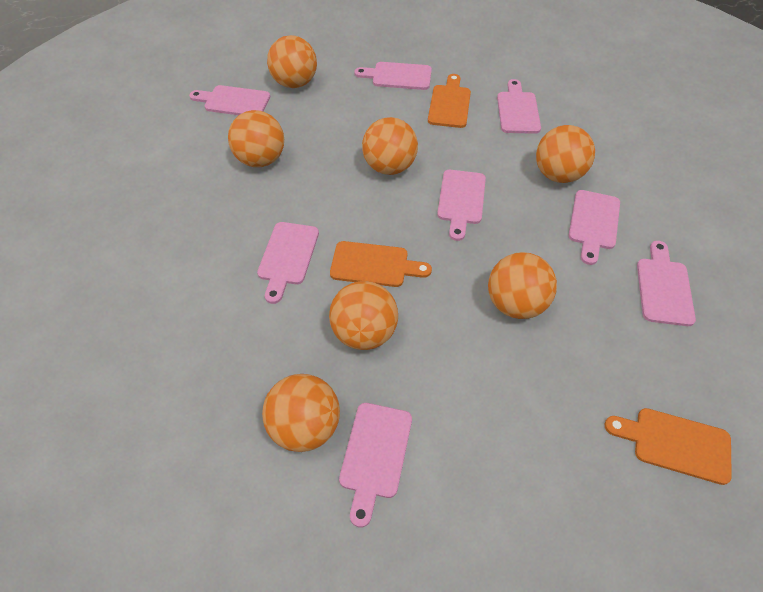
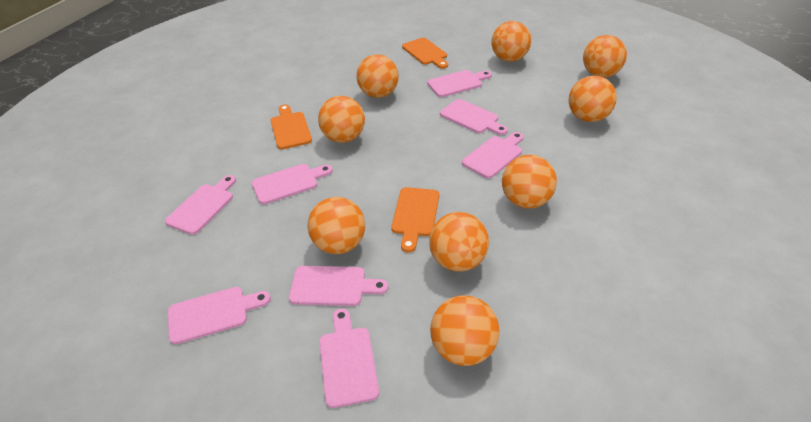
orange ball: 7 -> 9

